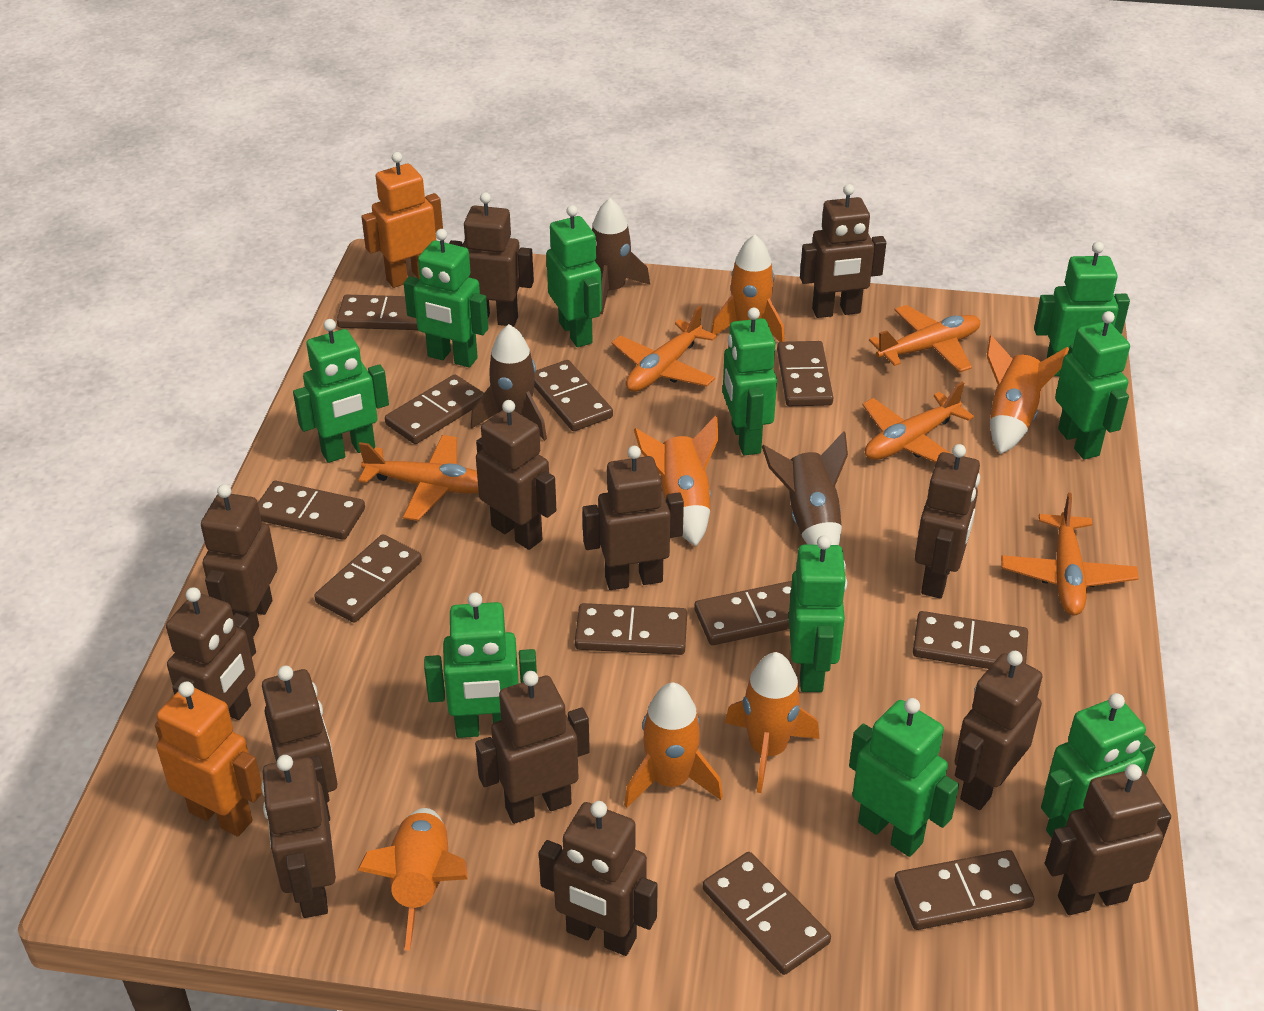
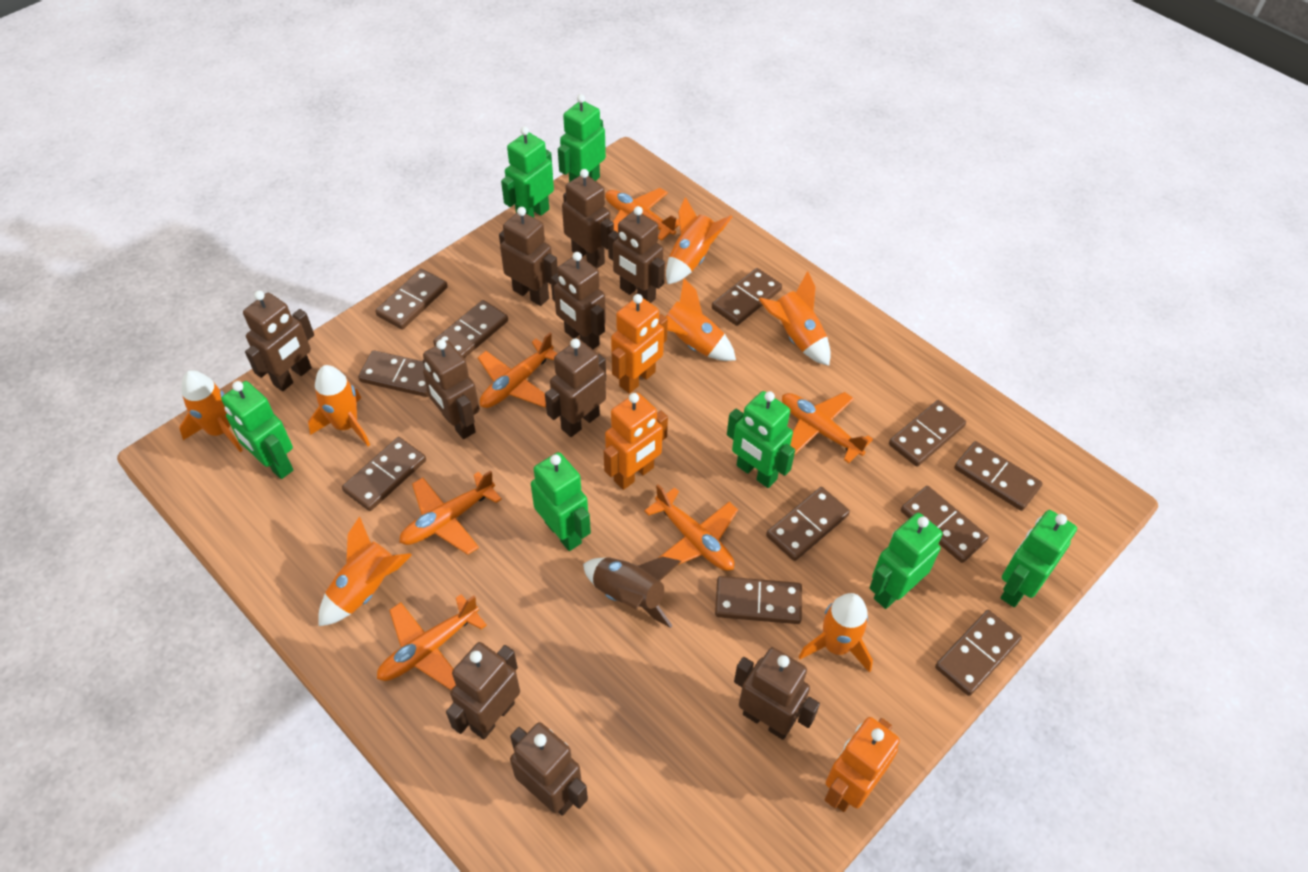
brown robot: 13 -> 10
brown rocket: 3 -> 1
green robot: 10 -> 7
orange plane: 5 -> 6
orange robot: 2 -> 3
orange rocket: 6 -> 7

